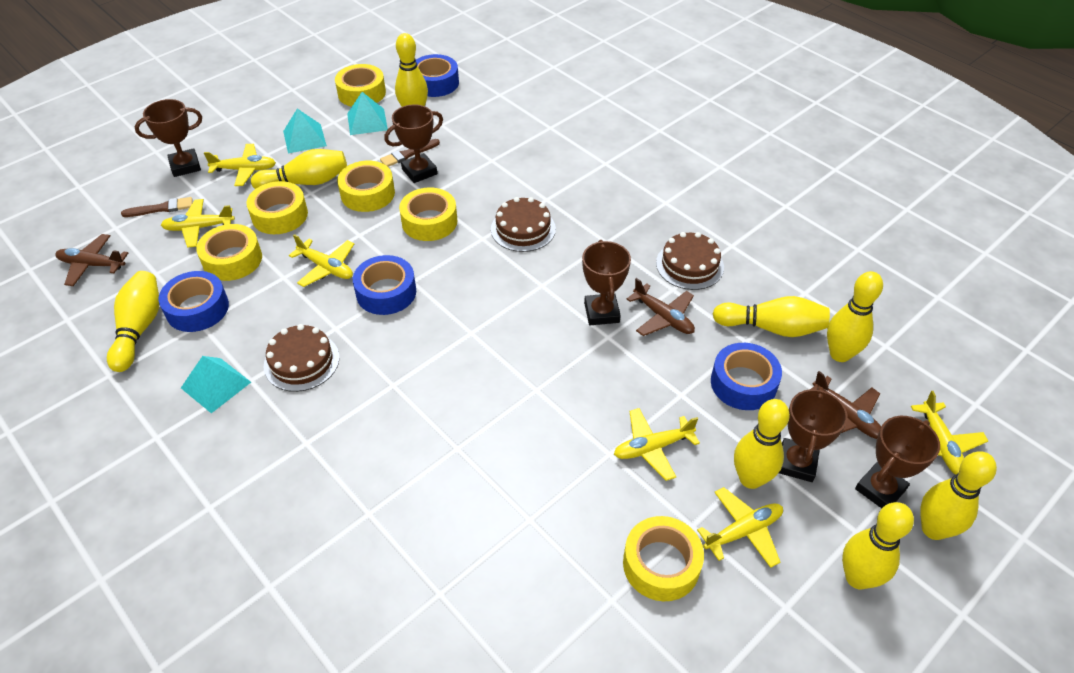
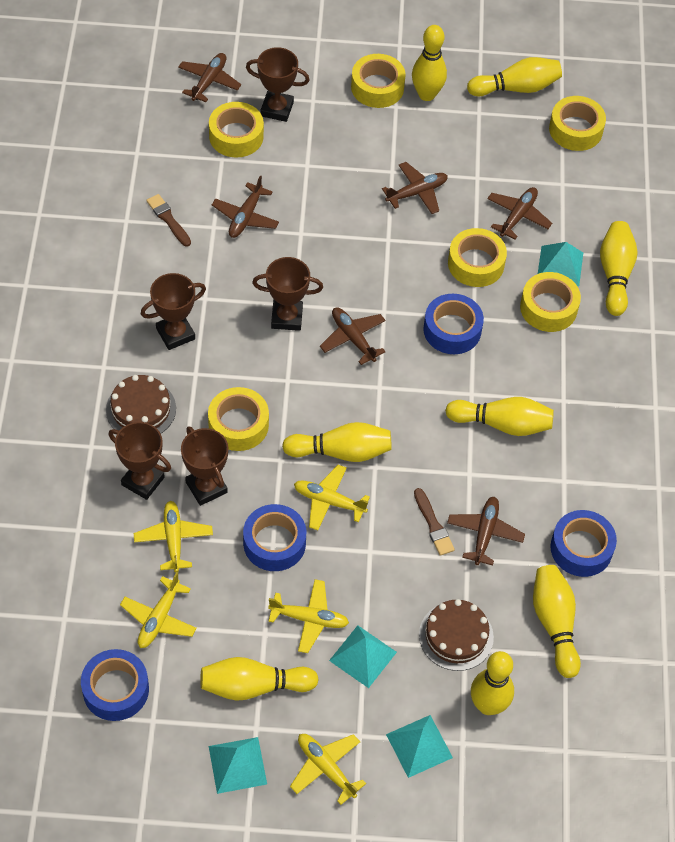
brown cake: 3 -> 2
brown plane: 3 -> 6
turquoise pyramid: 3 -> 4
yellow plane: 6 -> 5

